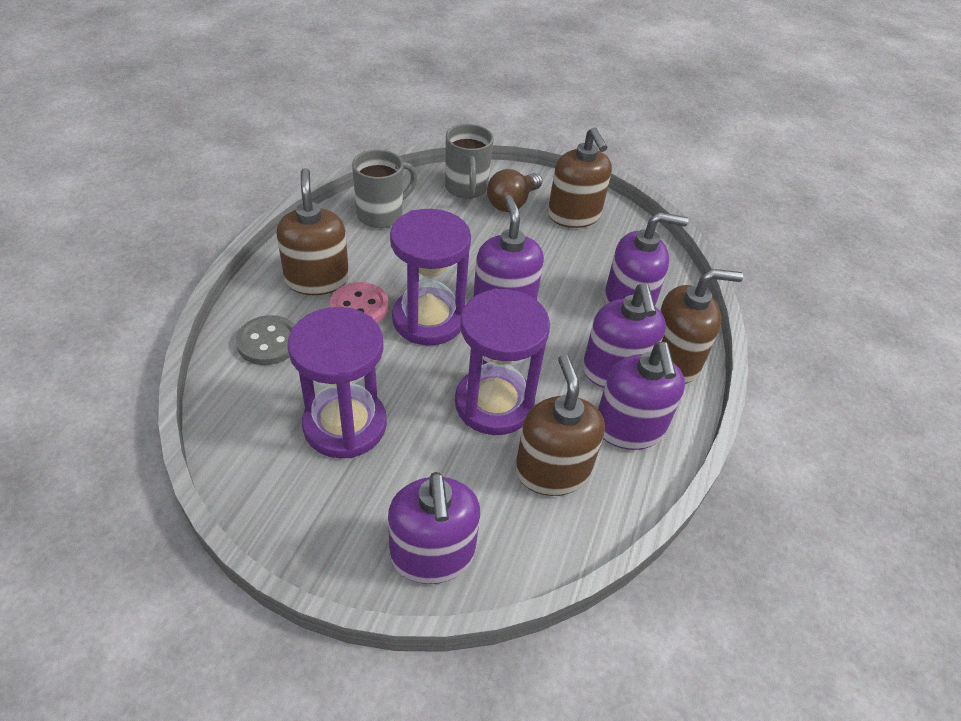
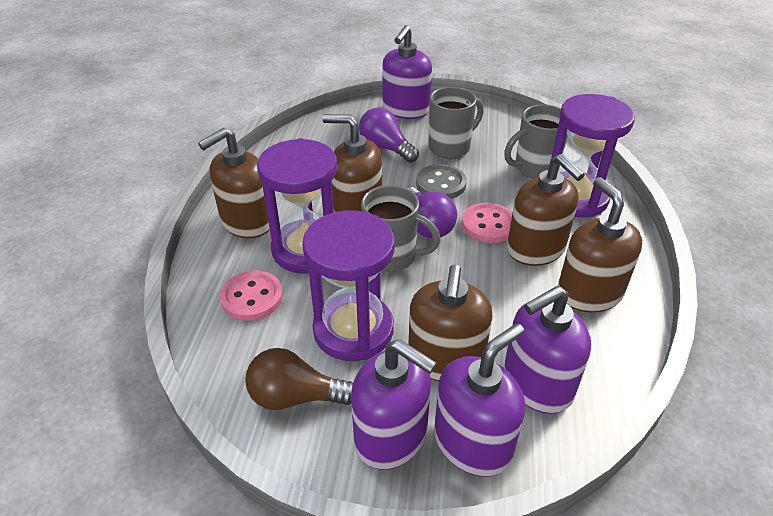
brown soap dispenser: 4 -> 5
grey mug: 2 -> 3
pink button: 1 -> 2
purple light bulb: 0 -> 2
purple soap dispenser: 5 -> 4

